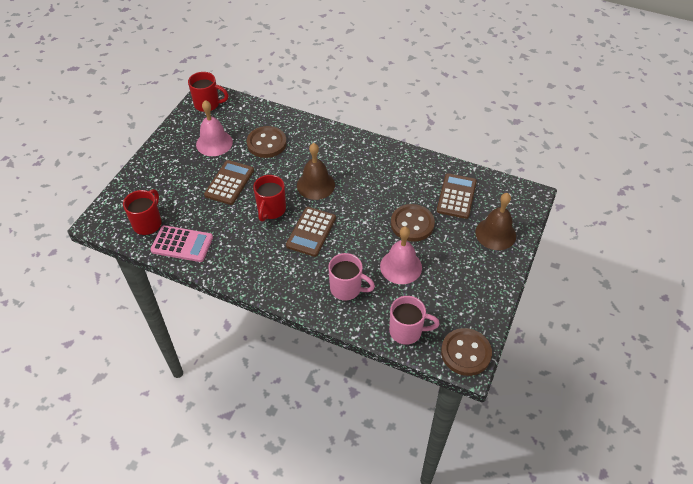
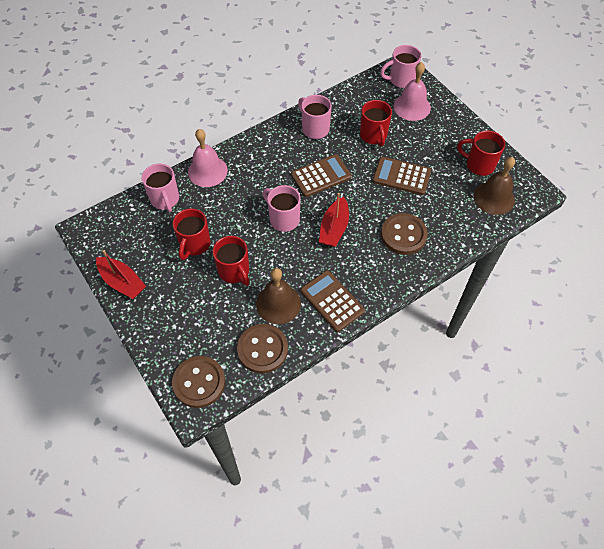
pink calculator: 1 -> 0
pink mug: 2 -> 4
red boat: 0 -> 2
red mug: 3 -> 4

